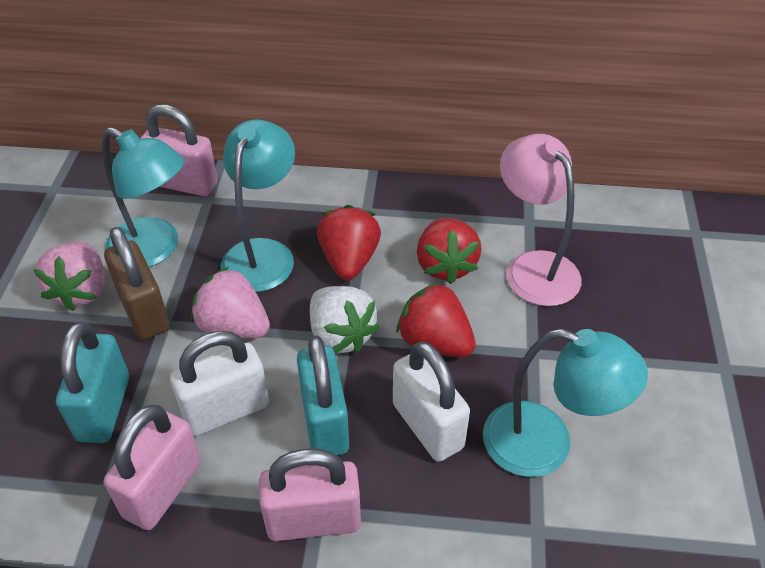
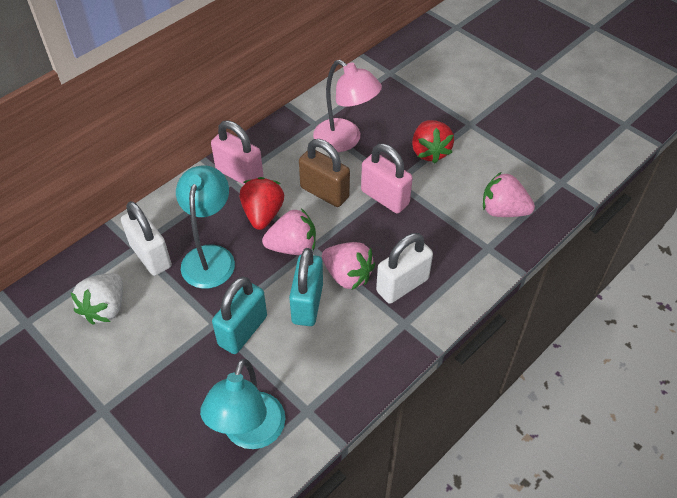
pink padlock: 3 -> 2
pink strawberry: 2 -> 3
red strawberry: 3 -> 2
turquoise lamp: 3 -> 2

